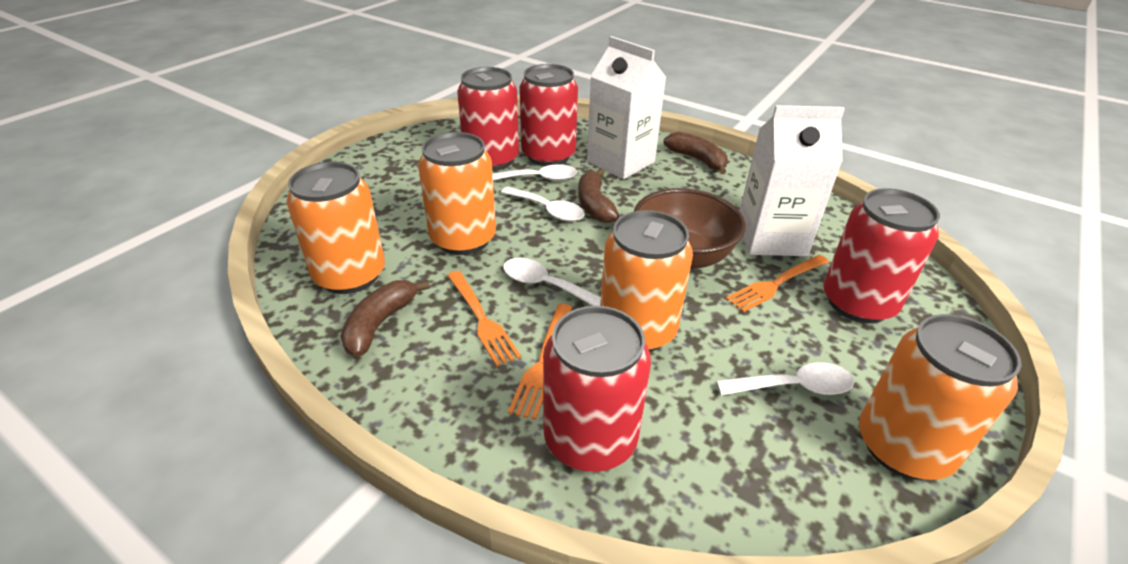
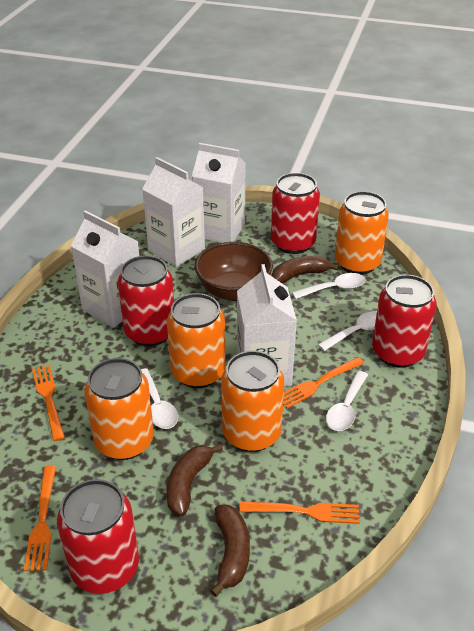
orange fork: 3 -> 4
white carton: 2 -> 4

